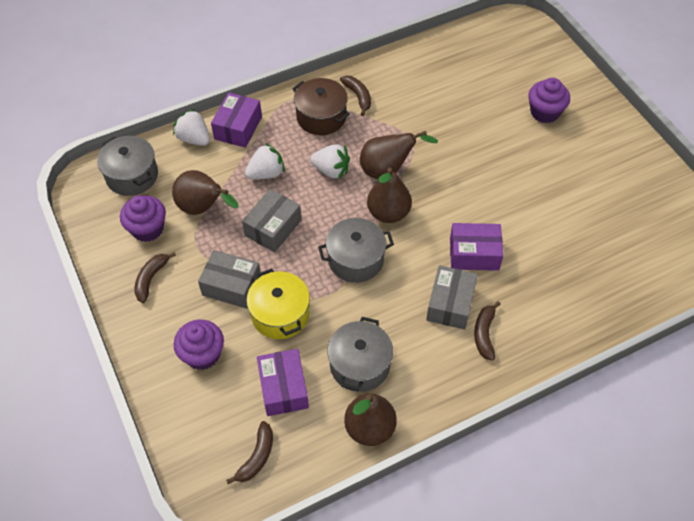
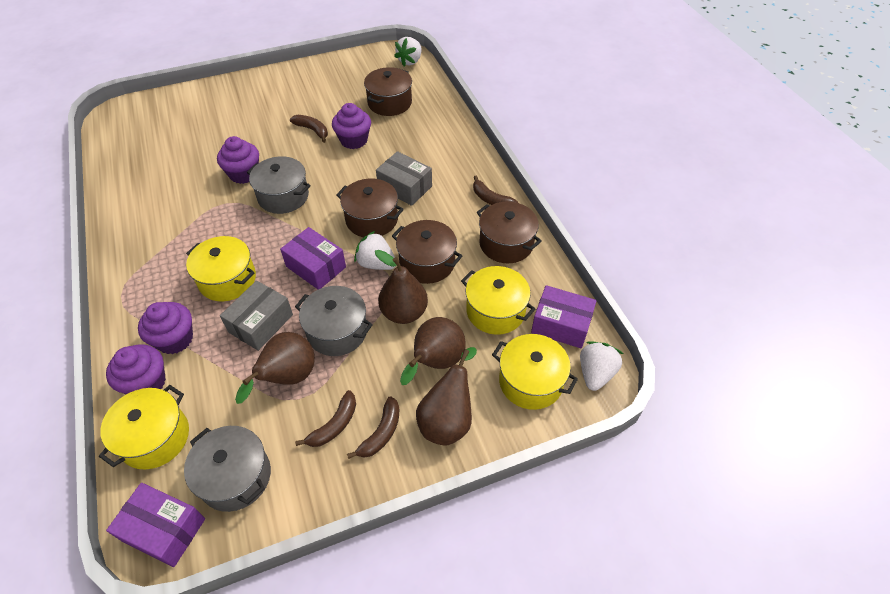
brown pot: 1 -> 4
grey box: 3 -> 2
purple cupcake: 3 -> 4
yellow pot: 1 -> 4

